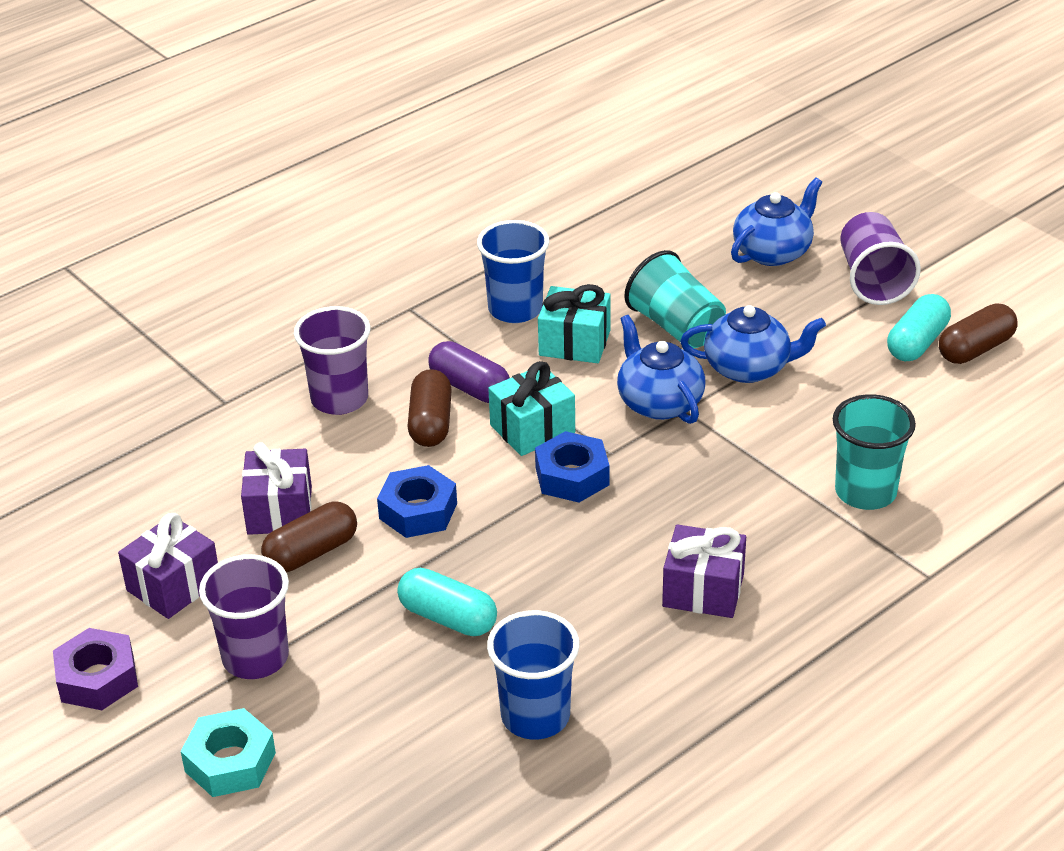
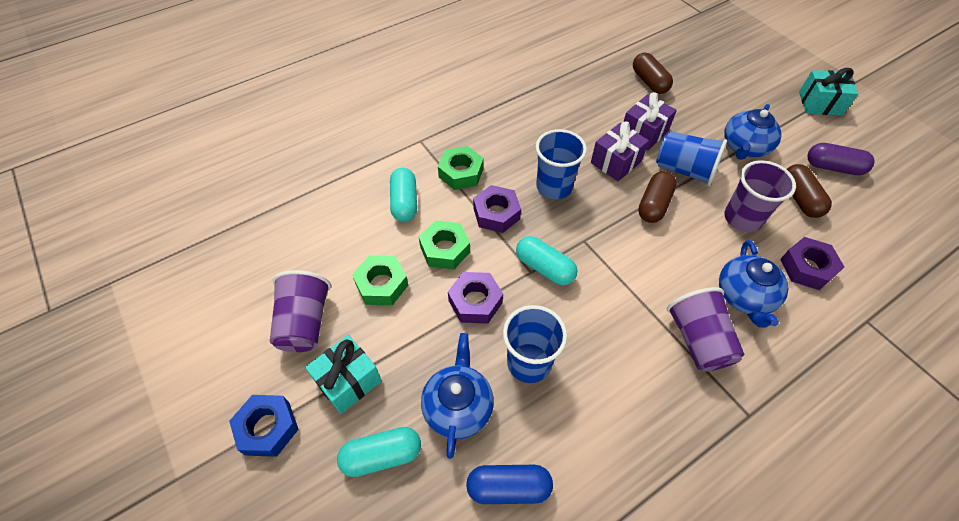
blue capsule: 0 -> 1
blue cup: 2 -> 3
blue nut: 2 -> 1
green nut: 0 -> 3
purple gift: 3 -> 2
purple nut: 1 -> 3
turquoise capsule: 2 -> 3
turquoise cup: 2 -> 0
turquoise nut: 1 -> 0

